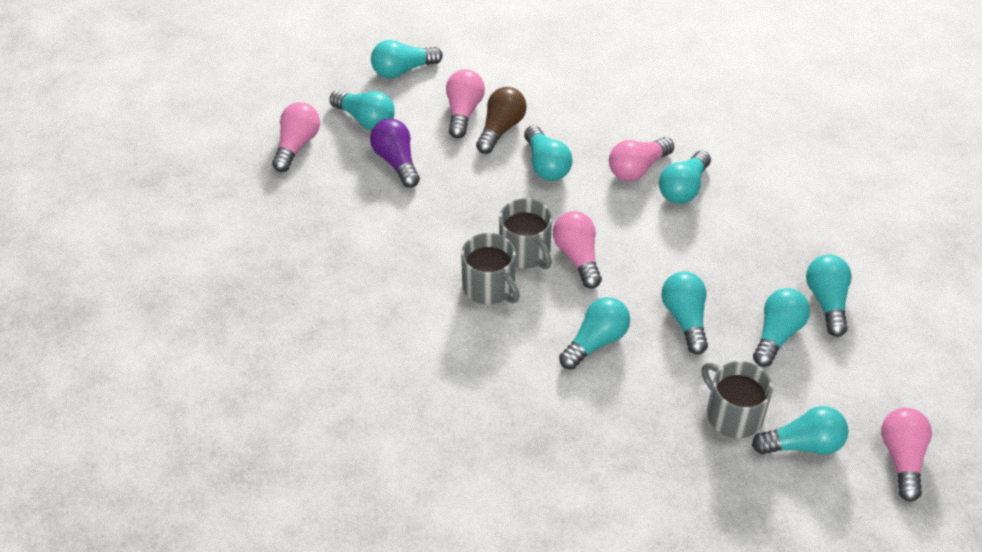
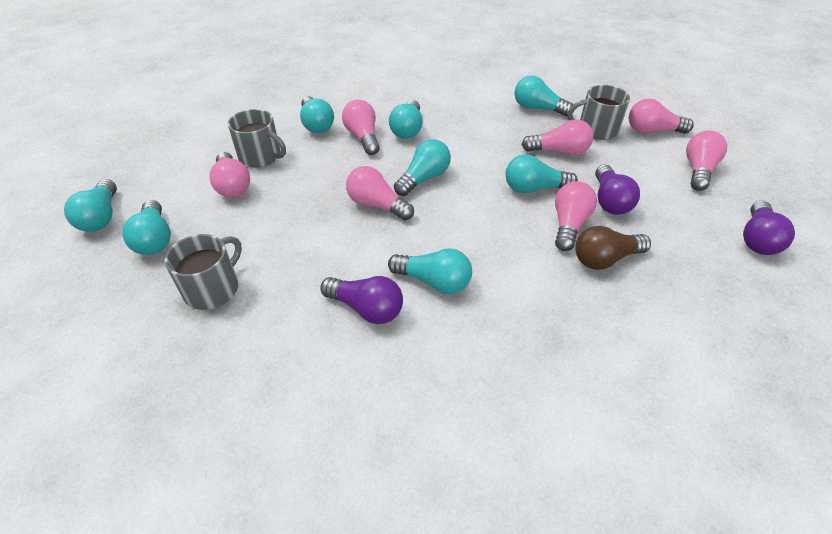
pink light bulb: 5 -> 7
purple light bulb: 1 -> 3
turquoise light bulb: 9 -> 8

